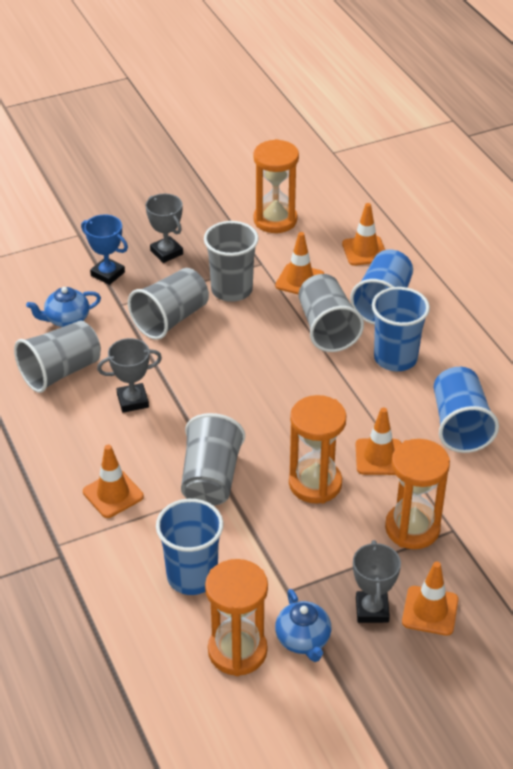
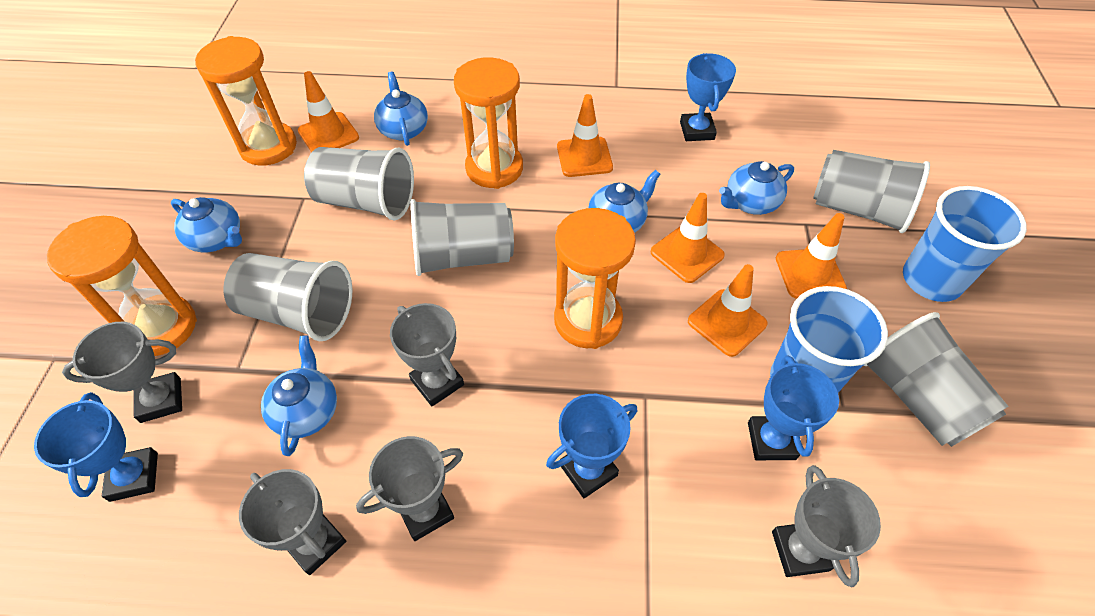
blue cup: 4 -> 2
blue teapot: 2 -> 5
blue trophy: 1 -> 4
grey trophy: 3 -> 5

